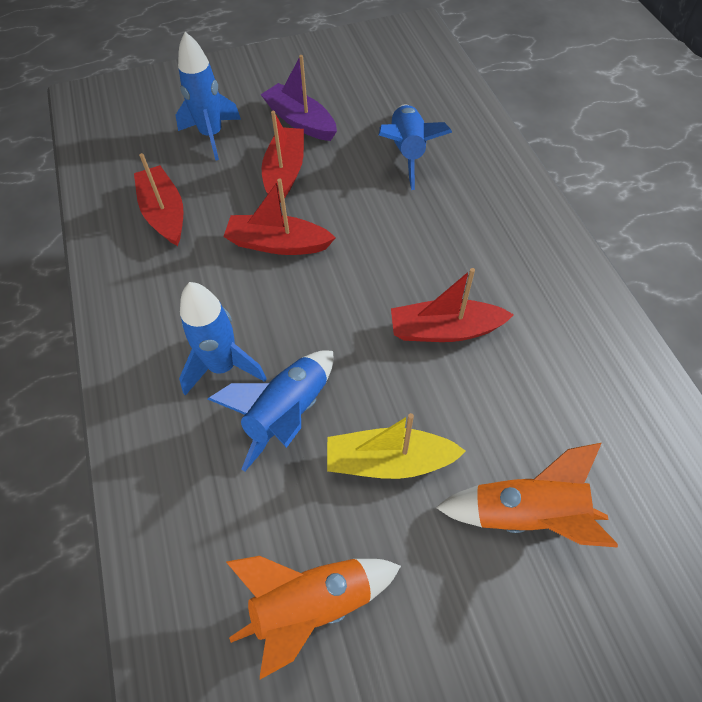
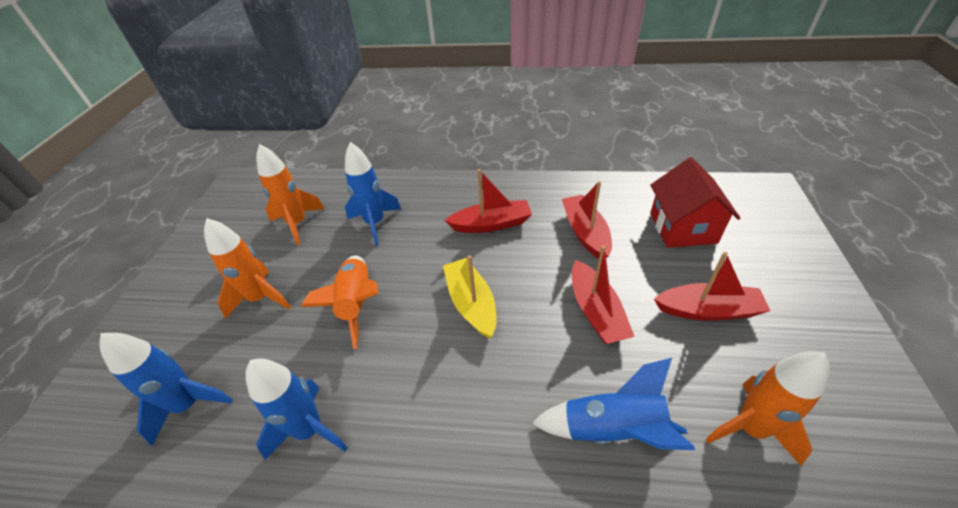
orange rocket: 2 -> 4
purple boat: 1 -> 0
red house: 0 -> 1

